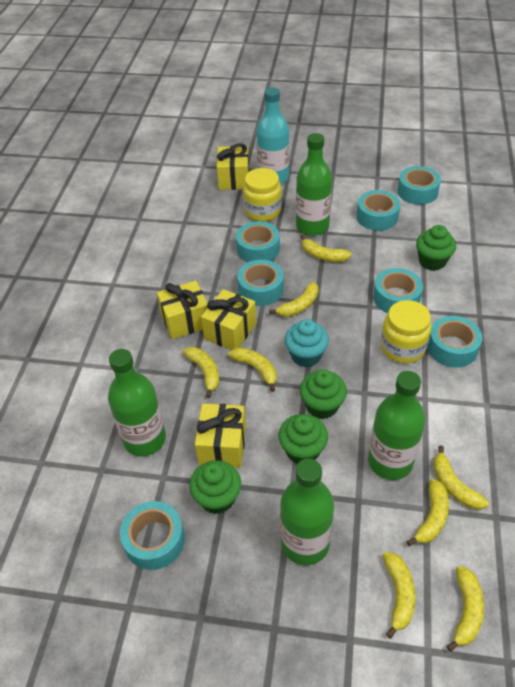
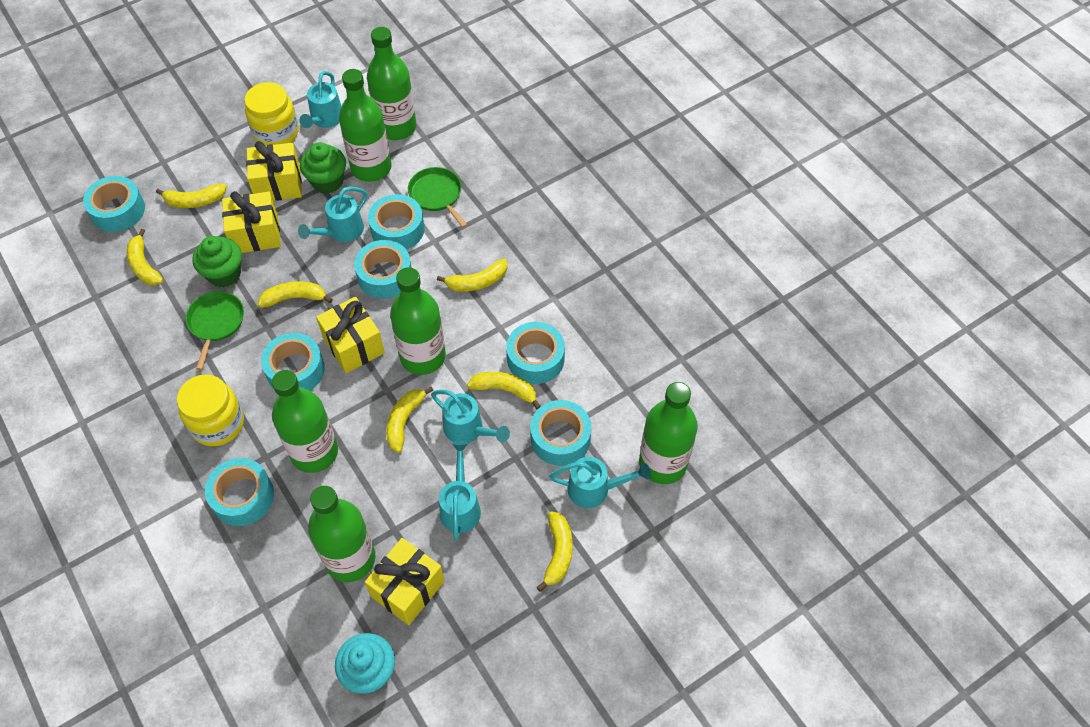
green bottle: 4 -> 6
green cupcake: 4 -> 2
green pan: 0 -> 2
turquoise bottle: 1 -> 0
turquoise watering can: 0 -> 5
yellow banana: 8 -> 7

